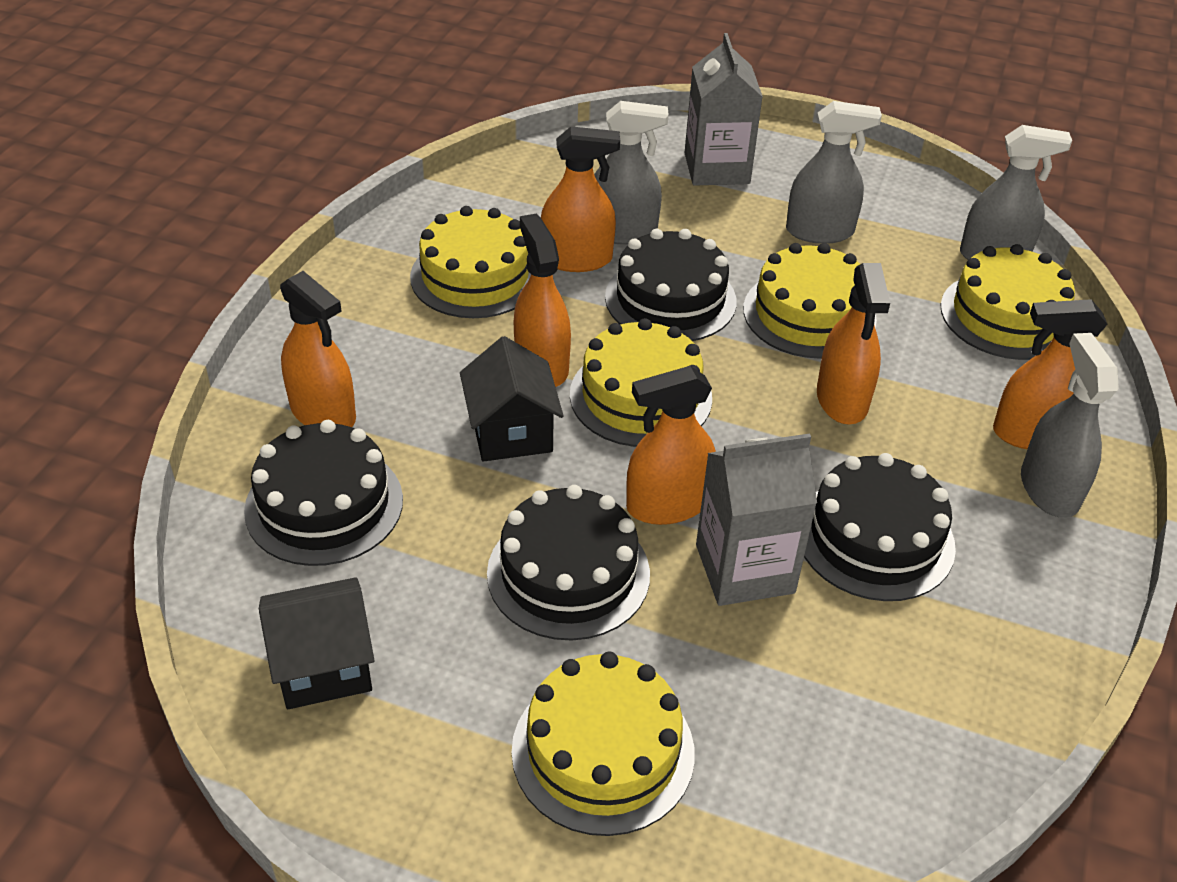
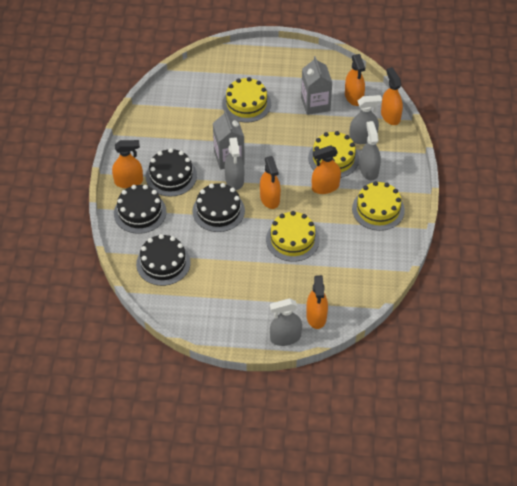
black house: 2 -> 0
yellow cake: 5 -> 4

